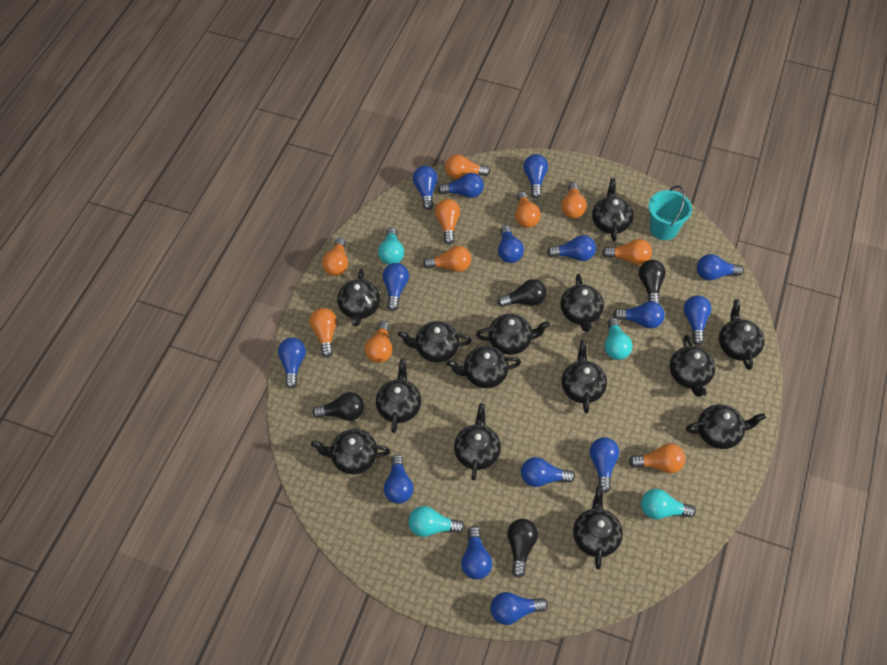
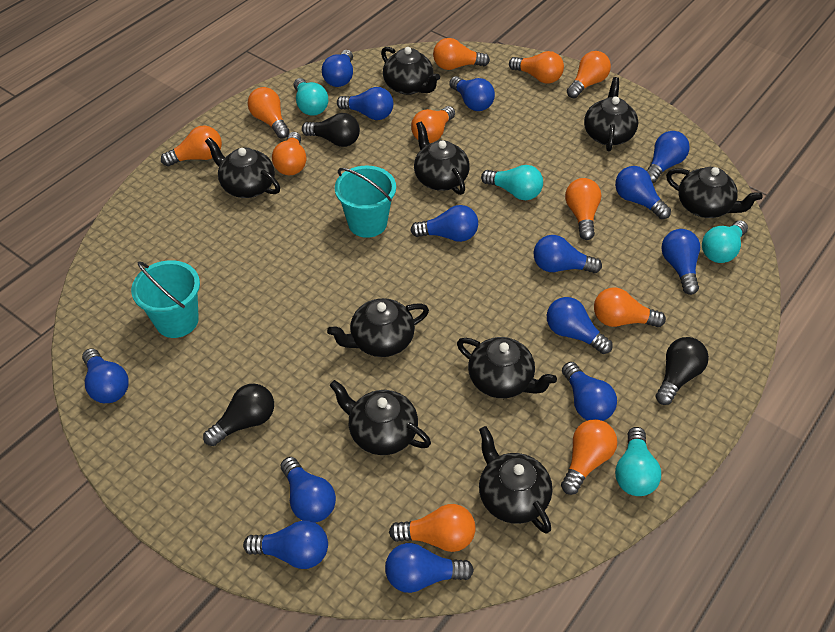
black light bulb: 4 -> 3
black teapot: 14 -> 9
blue light bulb: 15 -> 14
orange light bulb: 10 -> 11
turquoise bucket: 1 -> 2

